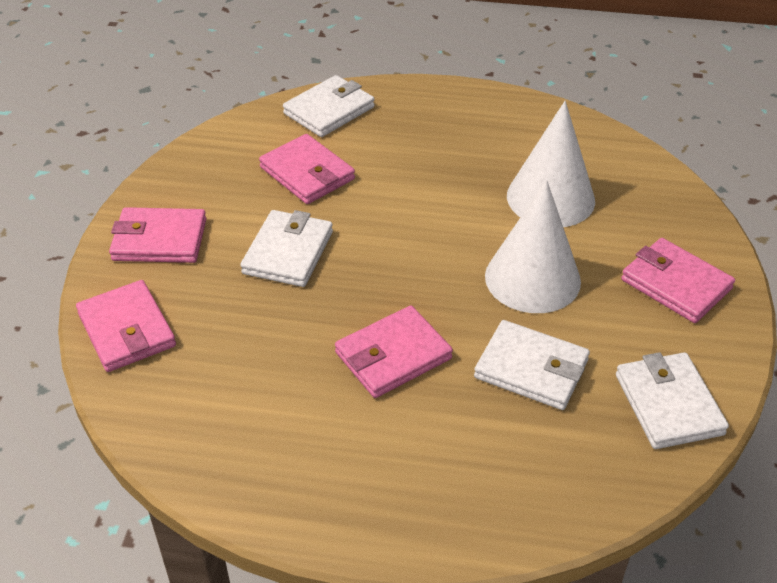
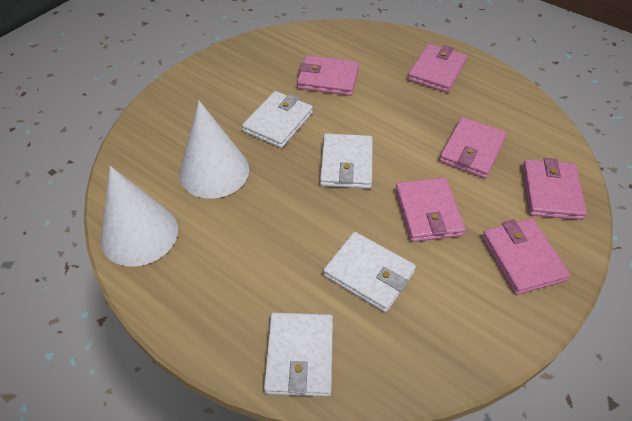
pink wallet: 5 -> 6

